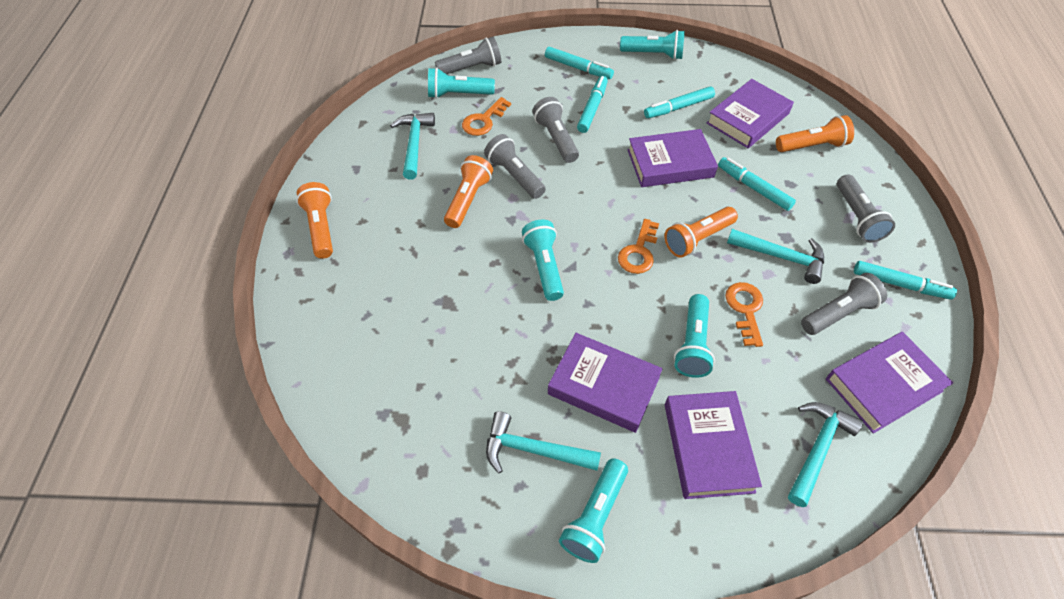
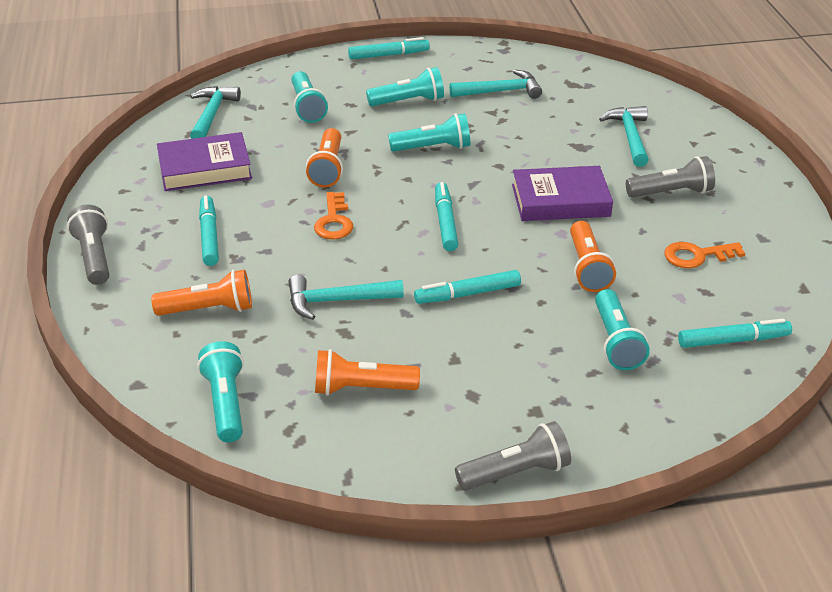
grey flashlight: 5 -> 3
orange key: 3 -> 2
purple book: 5 -> 2

